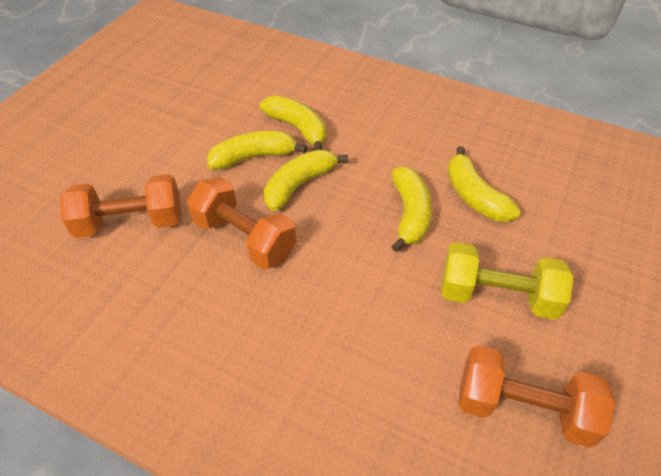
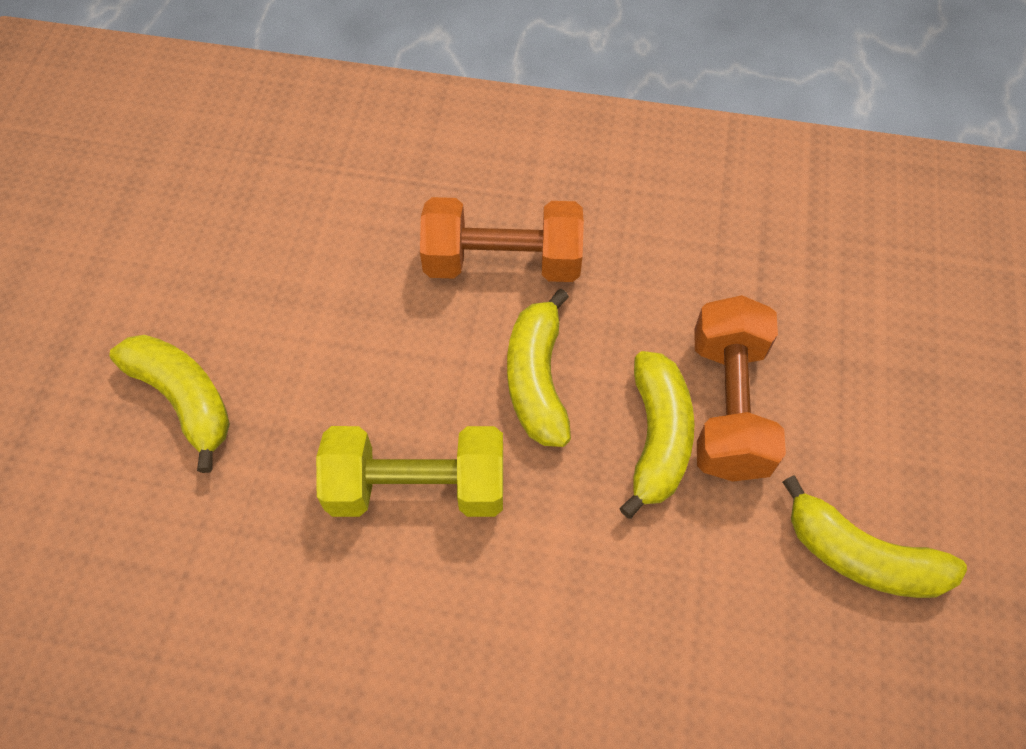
orange dumbbell: 3 -> 2
yellow banana: 5 -> 4

